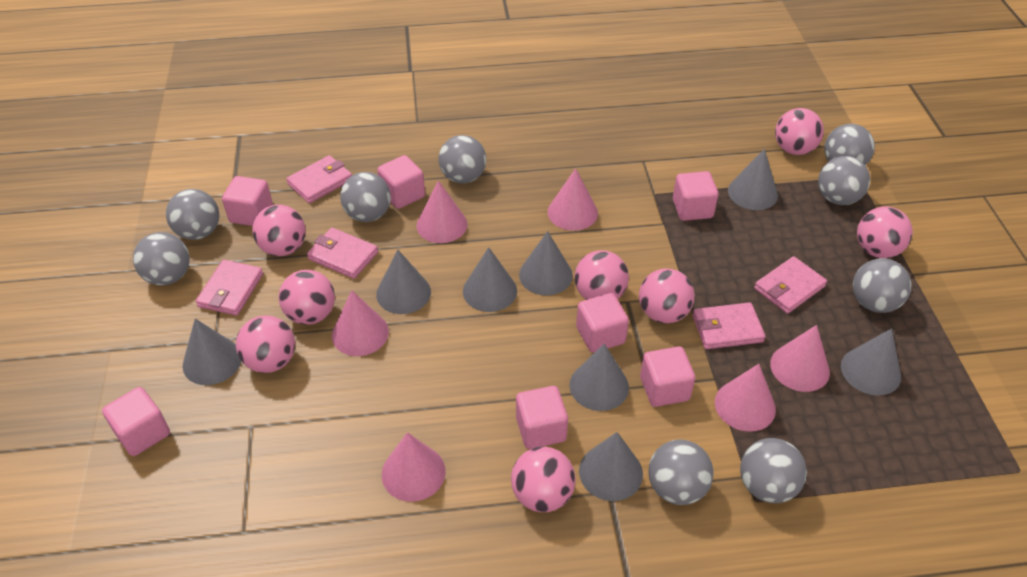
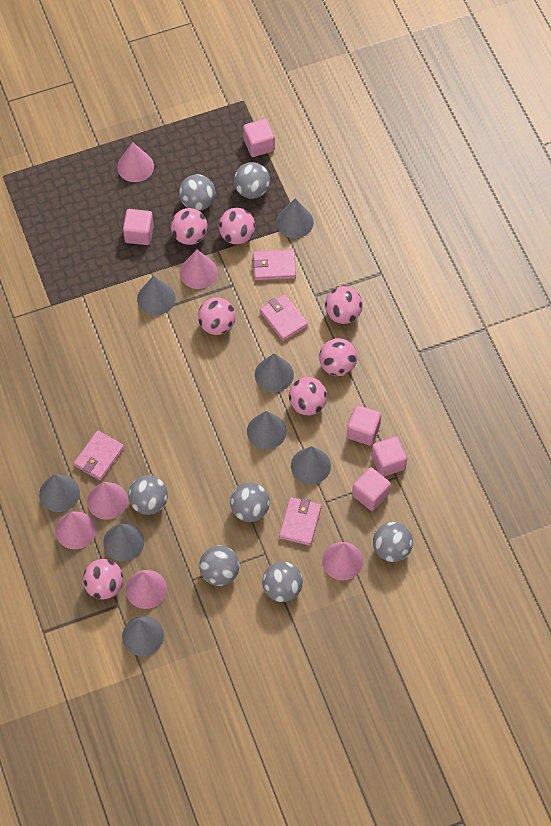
grey ball: 9 -> 7
pink ball: 8 -> 7
pink cube: 7 -> 5
pink wallet: 5 -> 4

